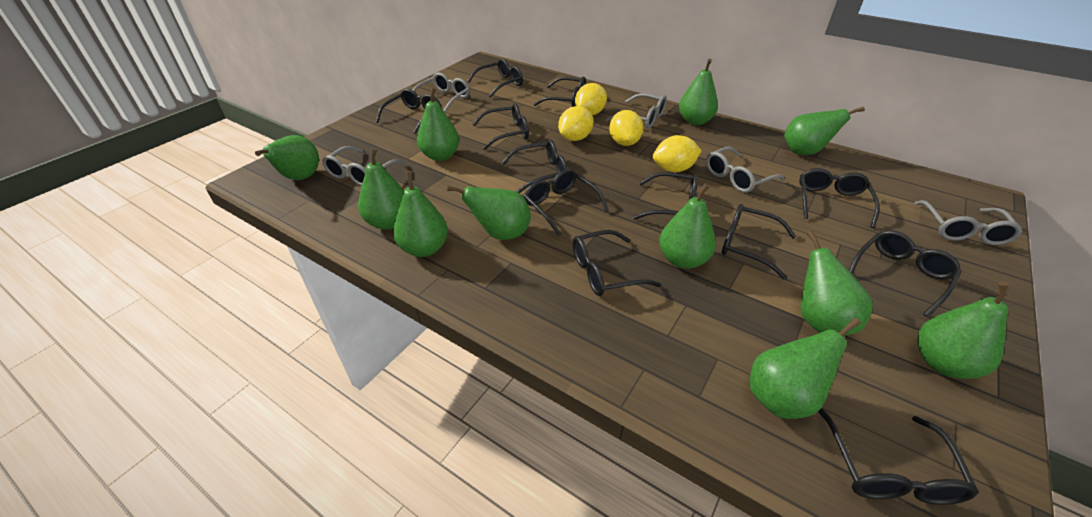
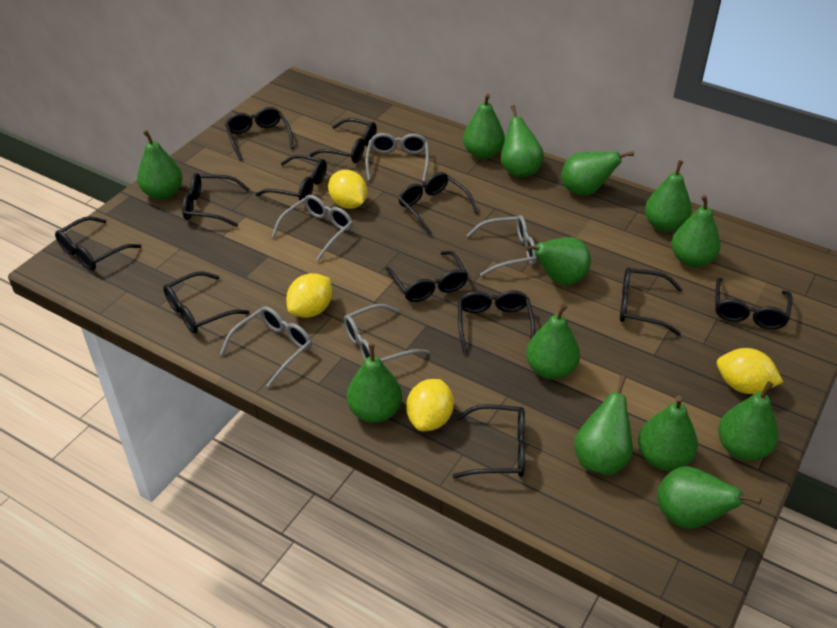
green pear: 11 -> 13

